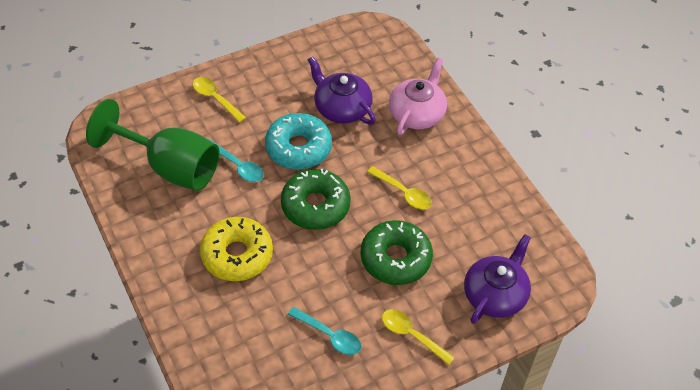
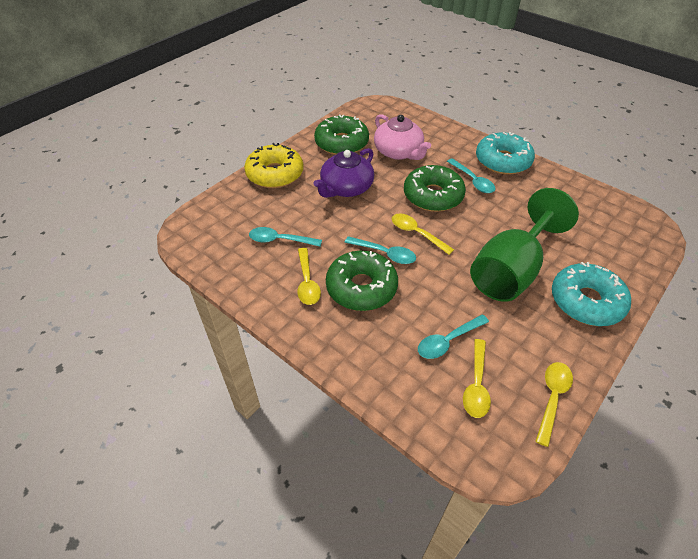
green donut: 2 -> 3
purple teapot: 2 -> 1
turquoise donut: 1 -> 2
turquoise spoon: 2 -> 4
yellow spoon: 3 -> 4

